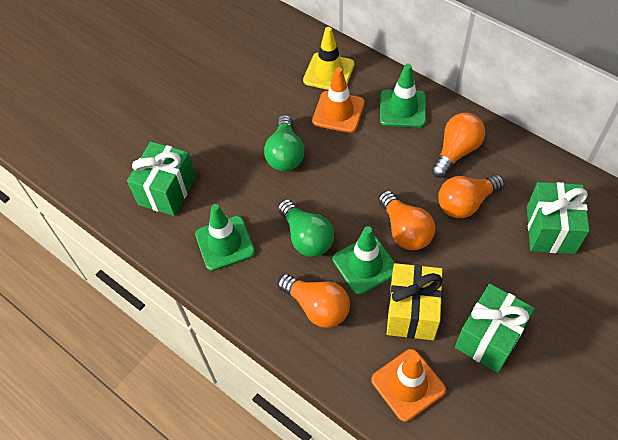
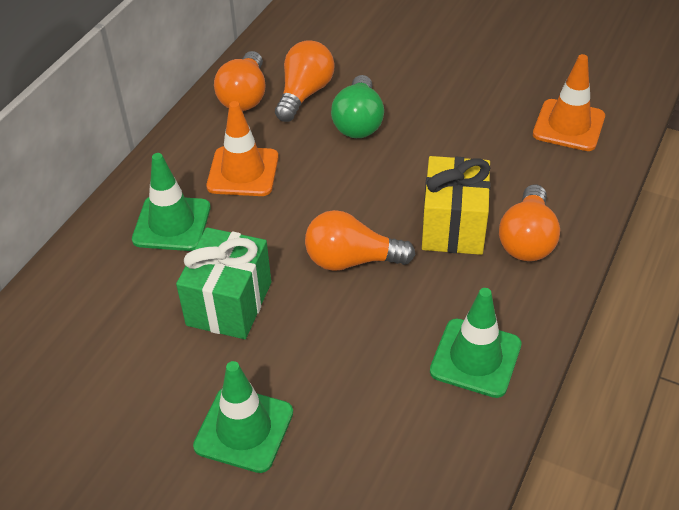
green gift: 3 -> 1
green light bulb: 2 -> 1
yellow traffic cone: 1 -> 0

